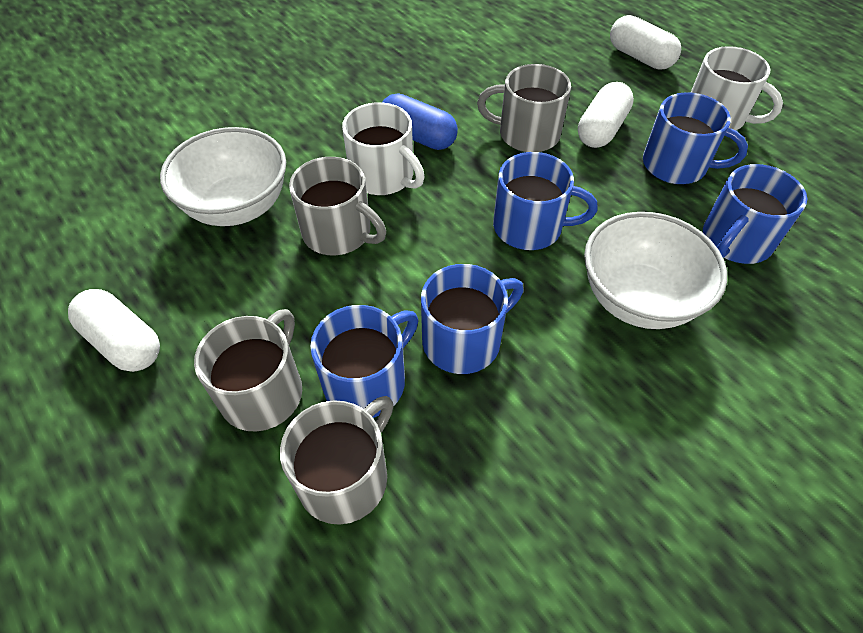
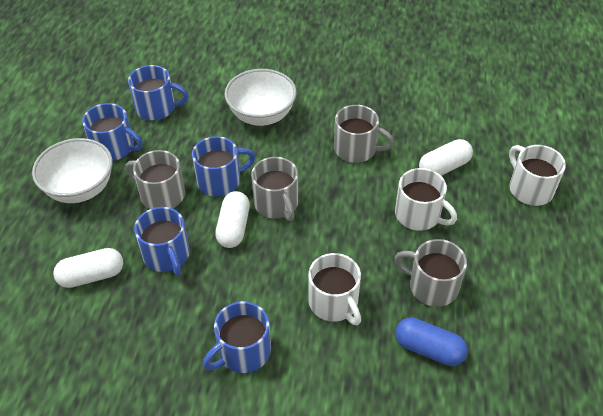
white mug: 2 -> 3

